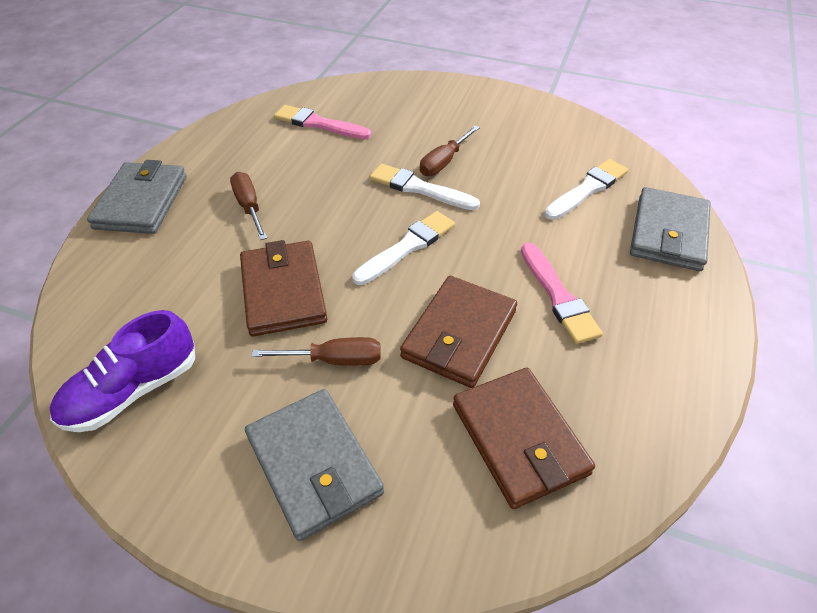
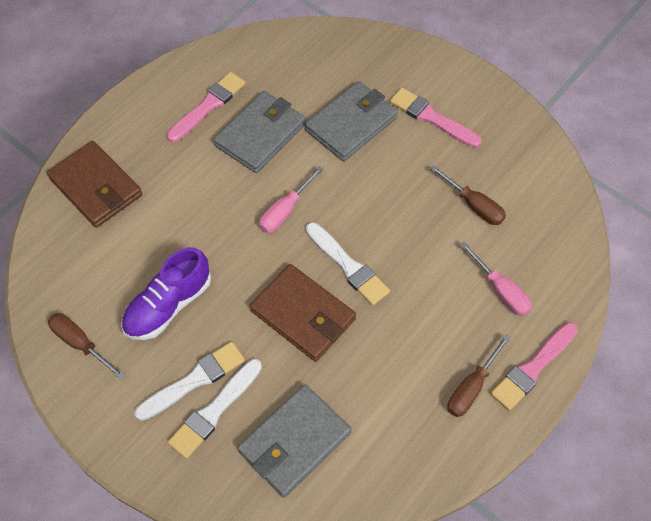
brown wallet: 3 -> 2
pink brush: 2 -> 3
pink screwdriver: 0 -> 2

